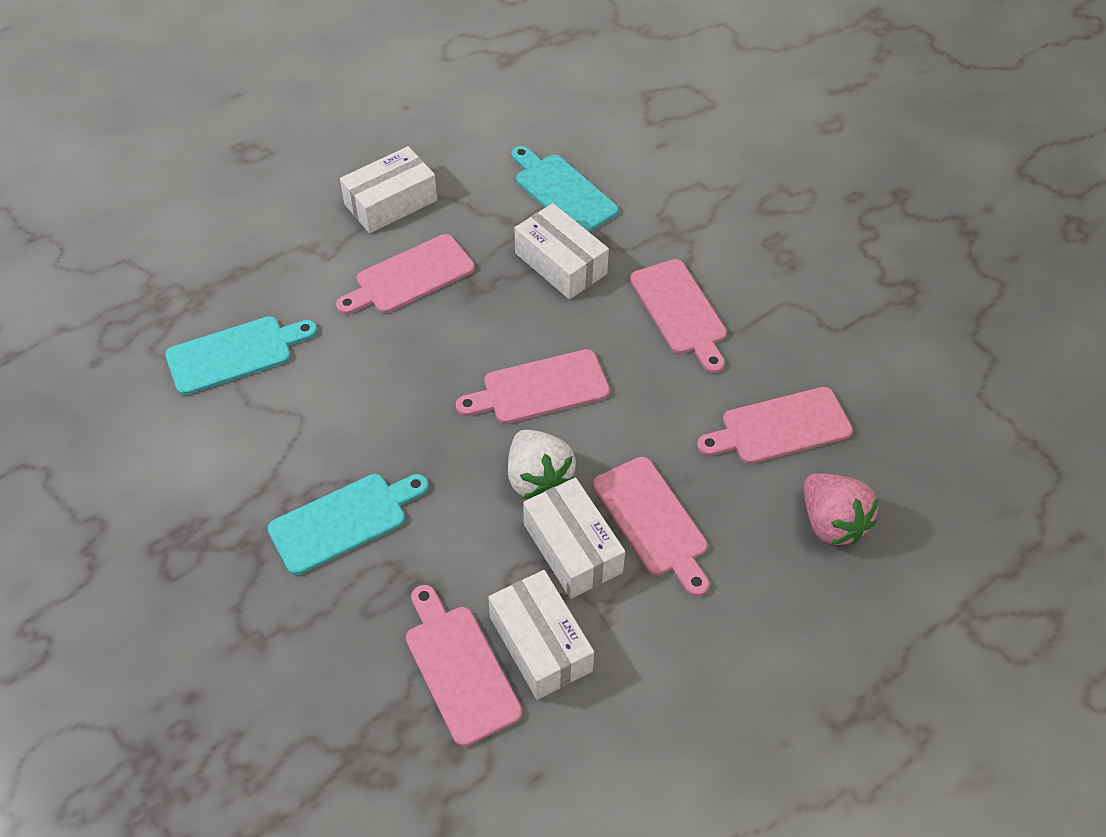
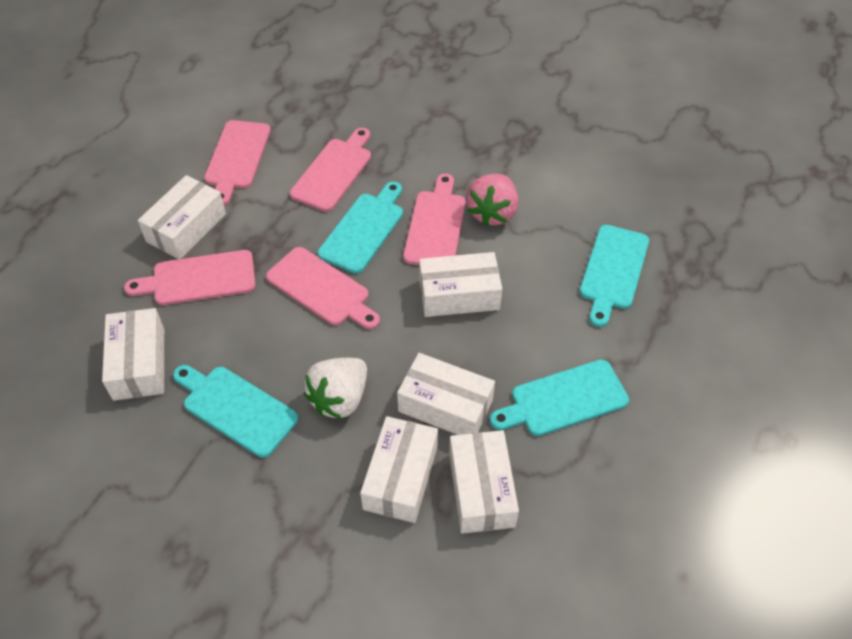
pink cutting board: 6 -> 5
turquoise cutting board: 3 -> 4
white box: 4 -> 6

